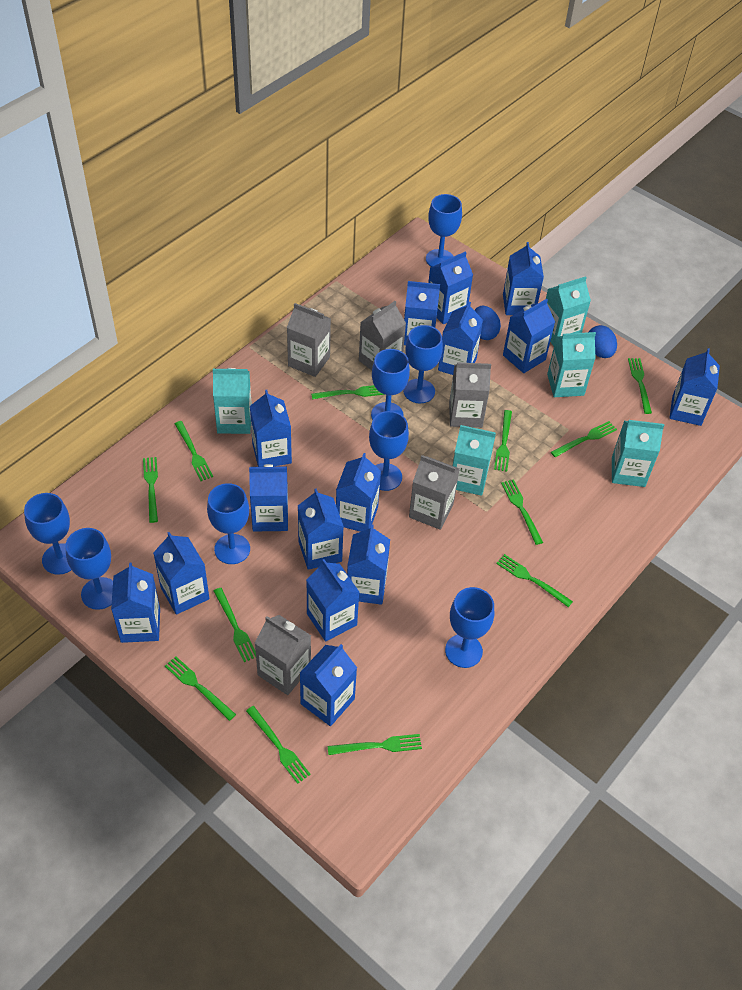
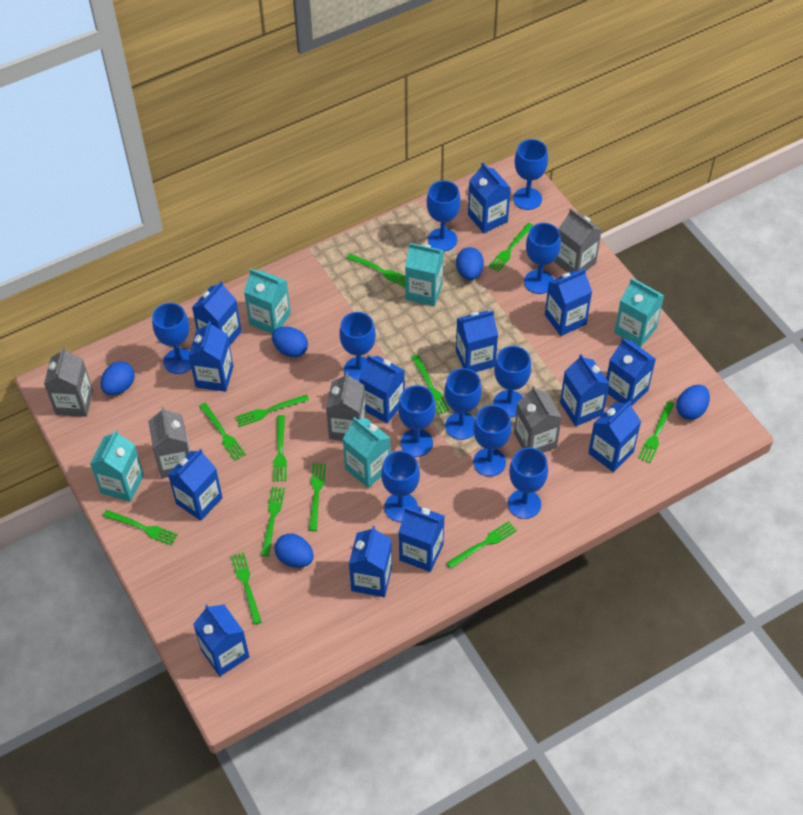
blue carton: 15 -> 13
blue egg: 2 -> 5
blue goblet: 8 -> 11

